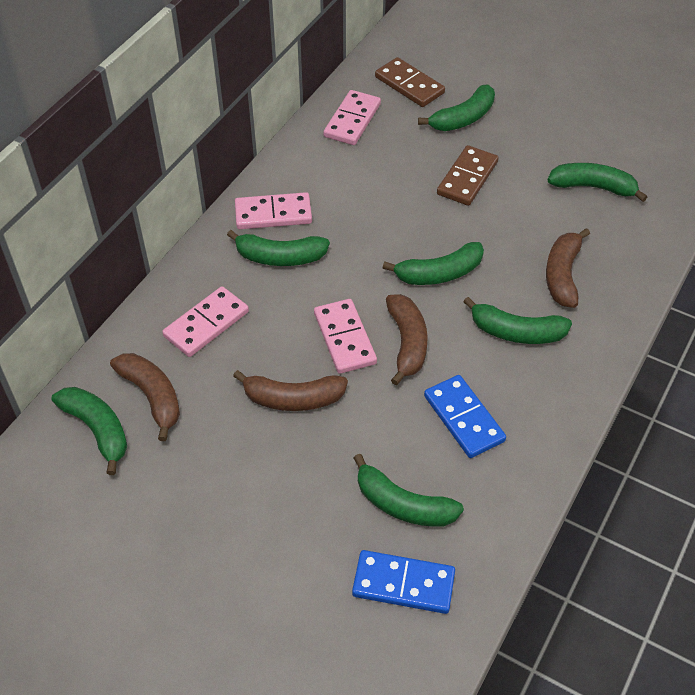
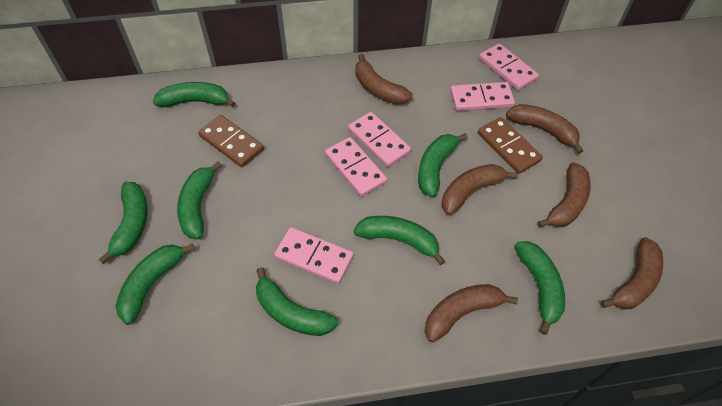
blue domino: 2 -> 0
brown banana: 4 -> 6
green banana: 7 -> 8
pink domino: 4 -> 5

